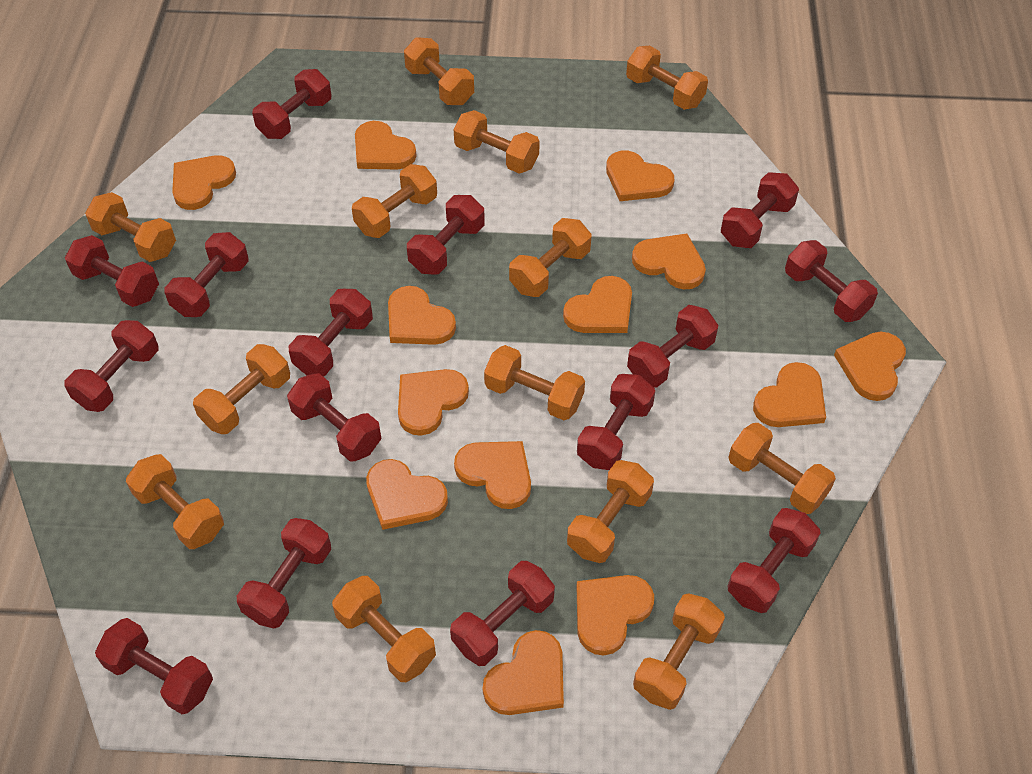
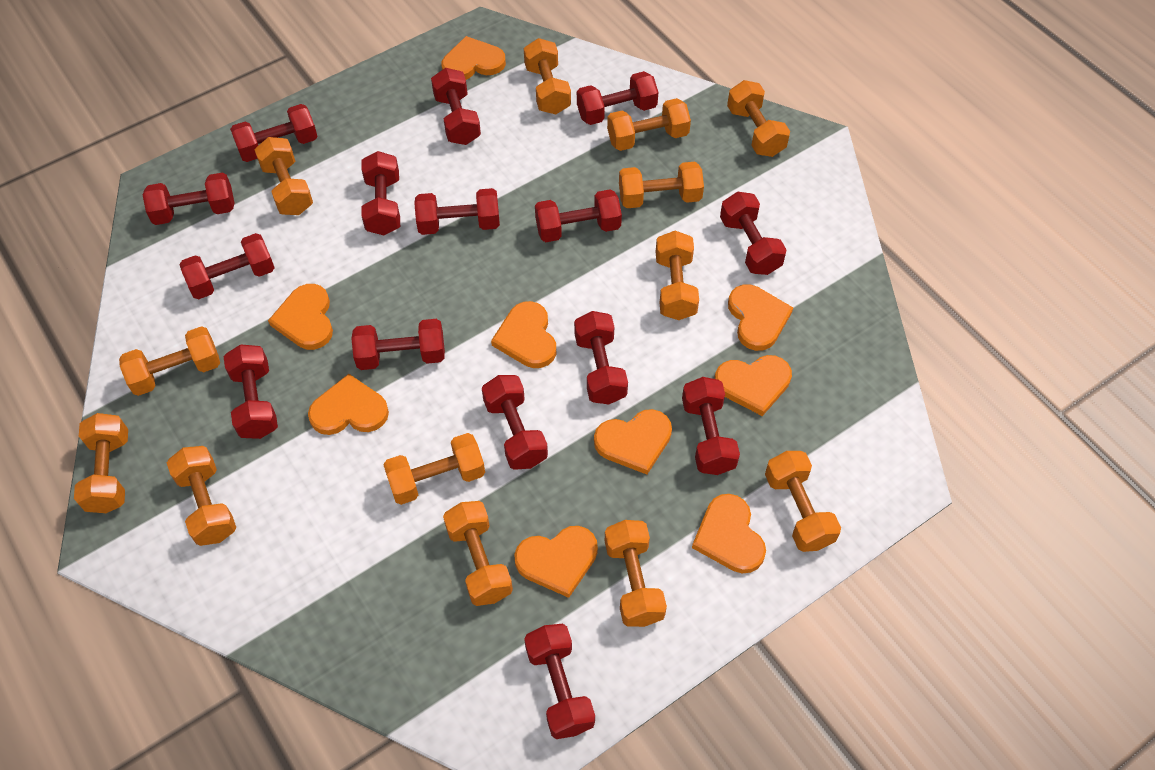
orange heart: 13 -> 9

